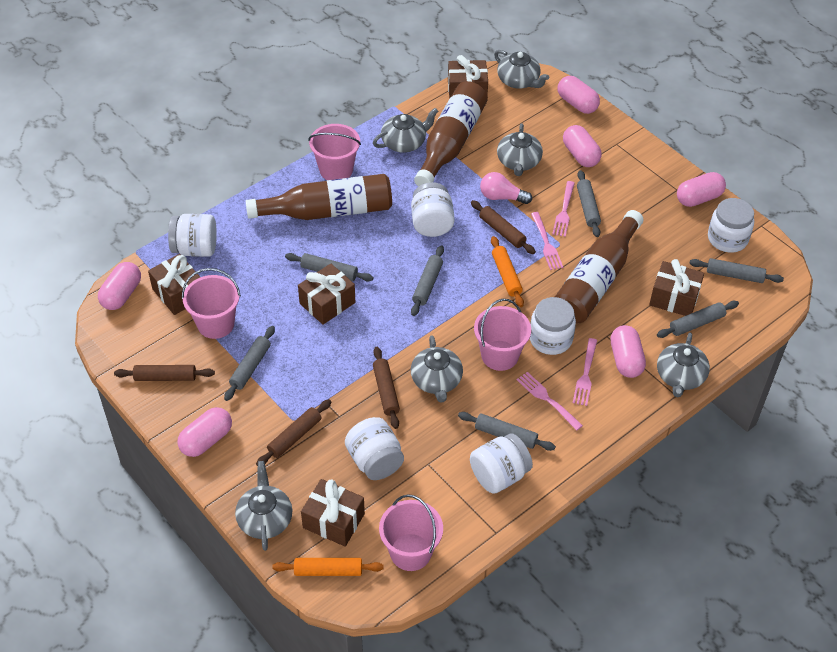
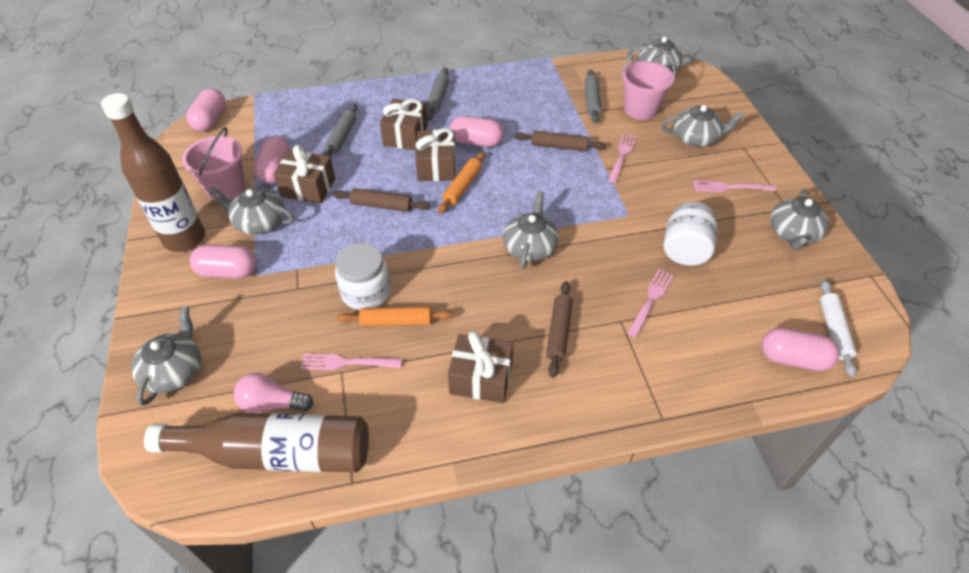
brown bottle: 3 -> 2
brown gift: 5 -> 4
brown rolling pin: 4 -> 3
grey rolling pin: 7 -> 3
pink bucket: 4 -> 2
pink capsule: 6 -> 5
white jar: 6 -> 2
white rolling pin: 0 -> 1

